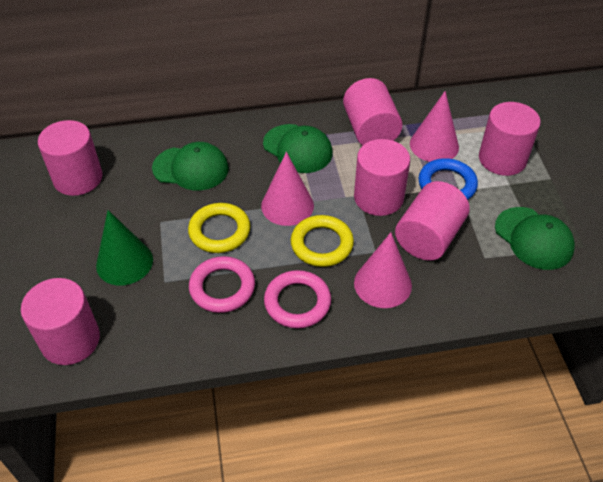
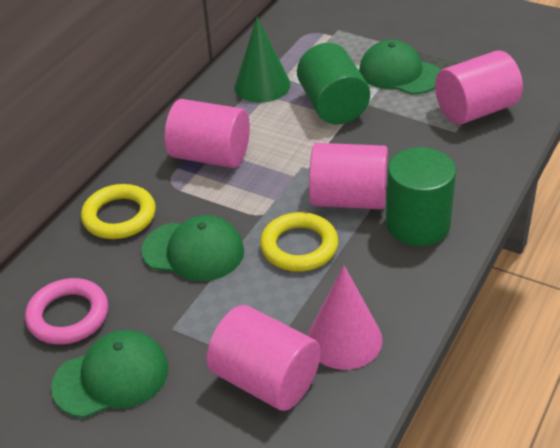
blue ring: 1 -> 0
green cylinder: 0 -> 2
pink cone: 3 -> 1
pink cylinder: 6 -> 4
pink ring: 2 -> 1

